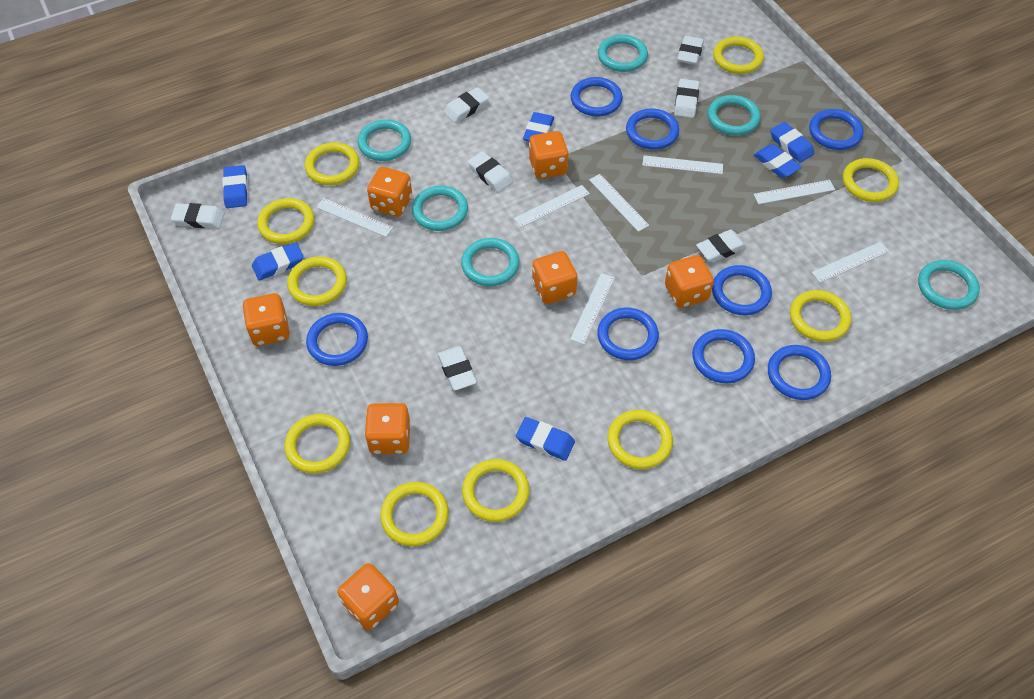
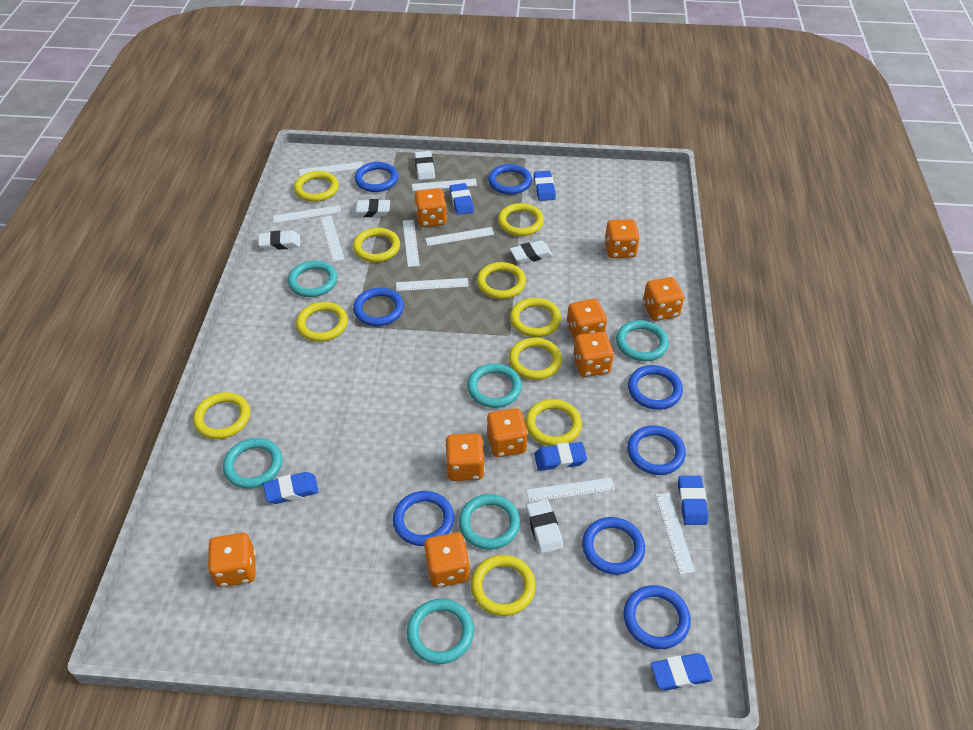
orange dice: 7 -> 9
white eraser: 7 -> 5
white ruler: 7 -> 9

